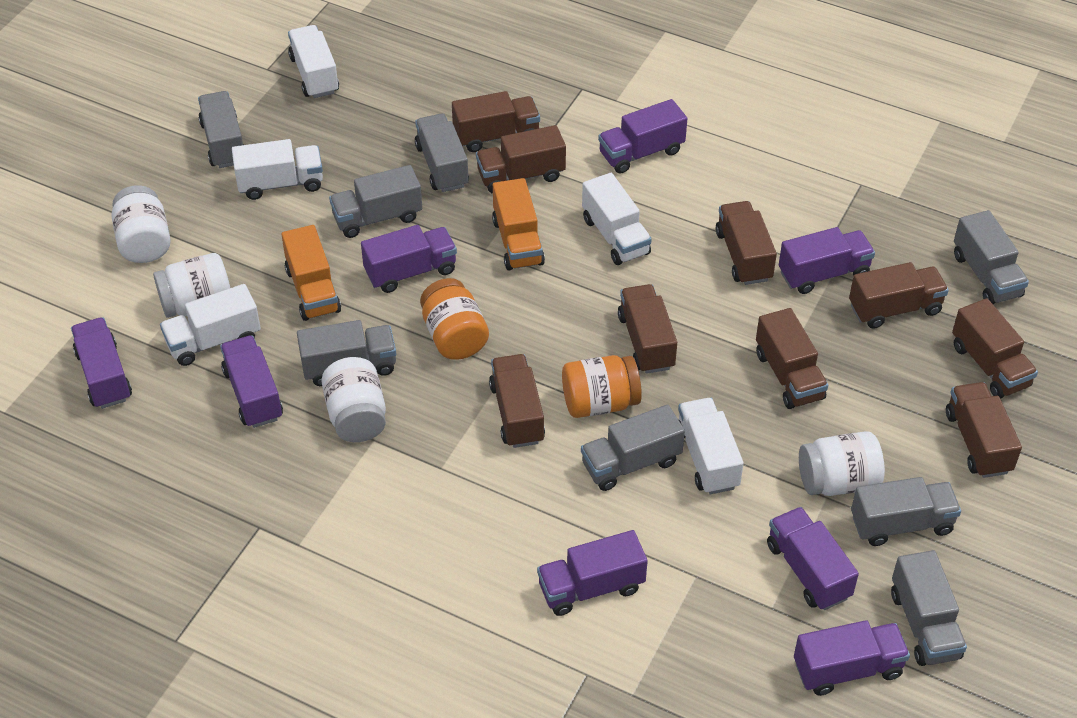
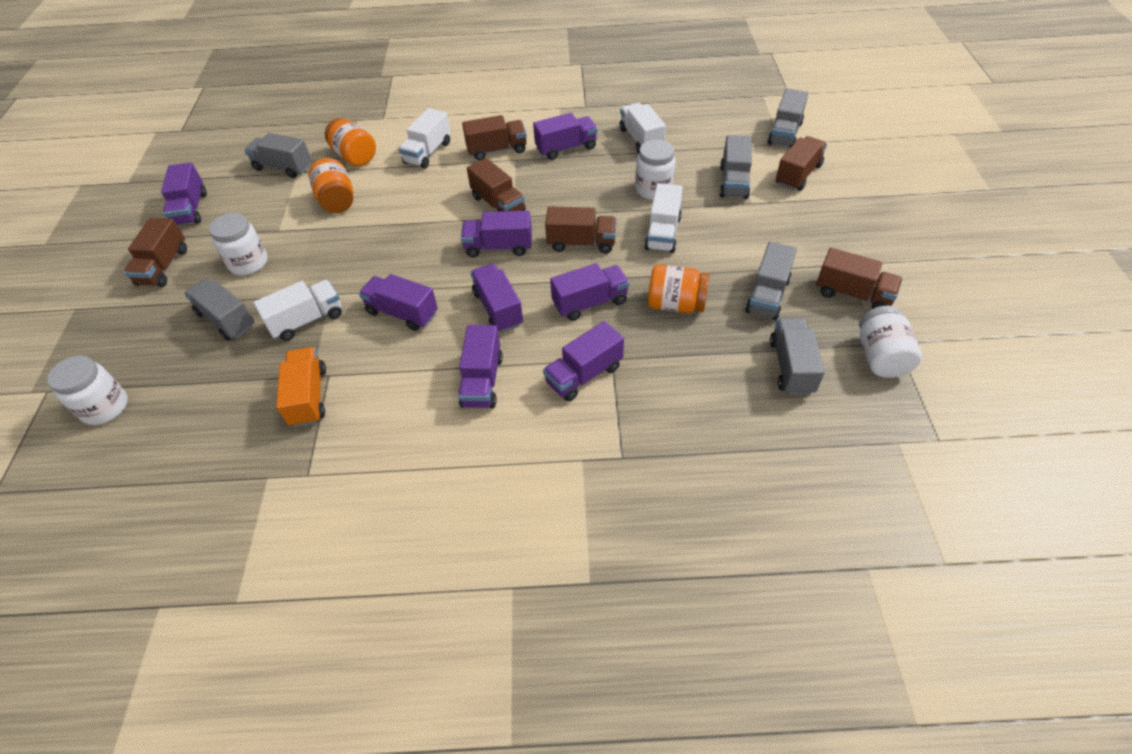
brown truck: 9 -> 6
grey truck: 8 -> 6
orange jar: 2 -> 3
orange truck: 2 -> 1
white truck: 5 -> 4

